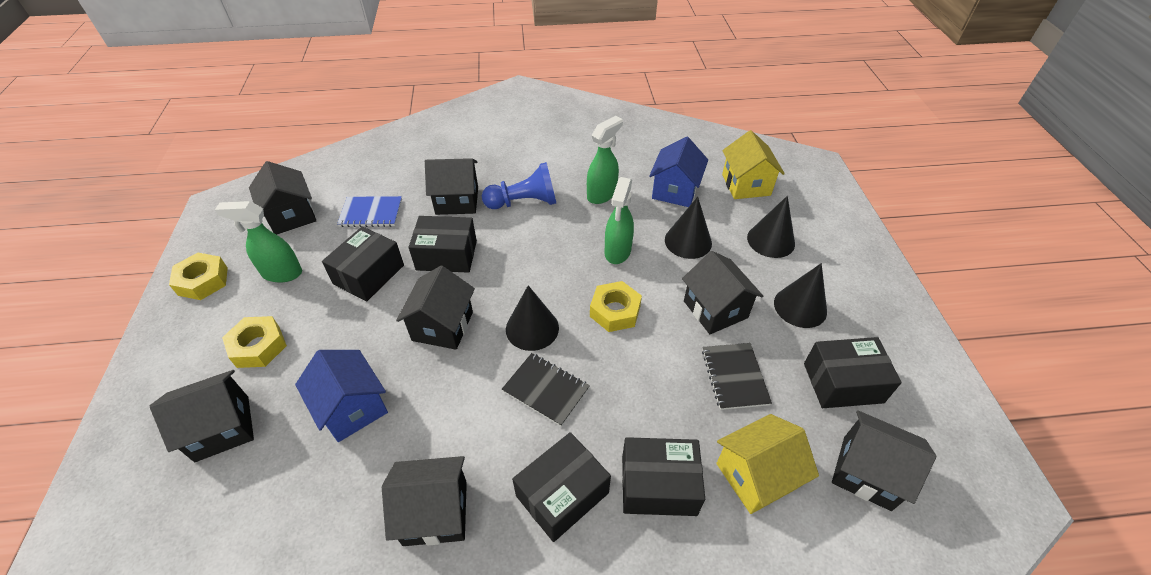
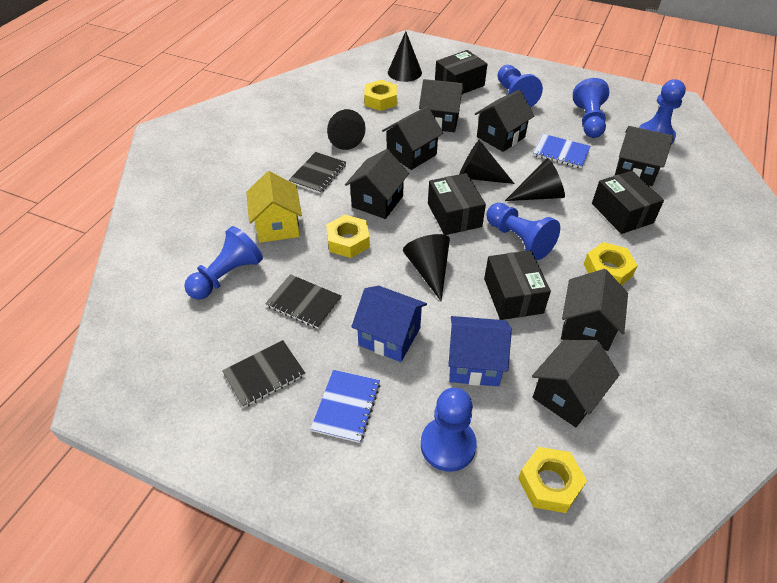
black box: 5 -> 4
black cone: 4 -> 5
black notebook: 2 -> 3
blue notebook: 1 -> 2
blue pawn: 1 -> 6
green spray bottle: 3 -> 0
yellow house: 2 -> 1
yellow nut: 3 -> 4

